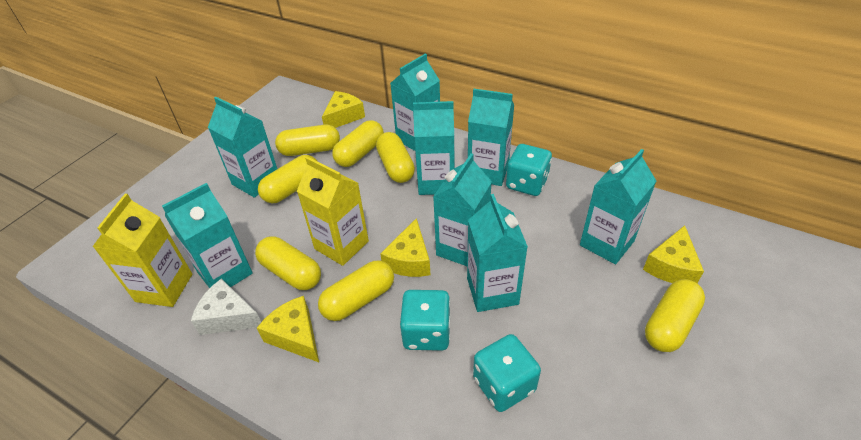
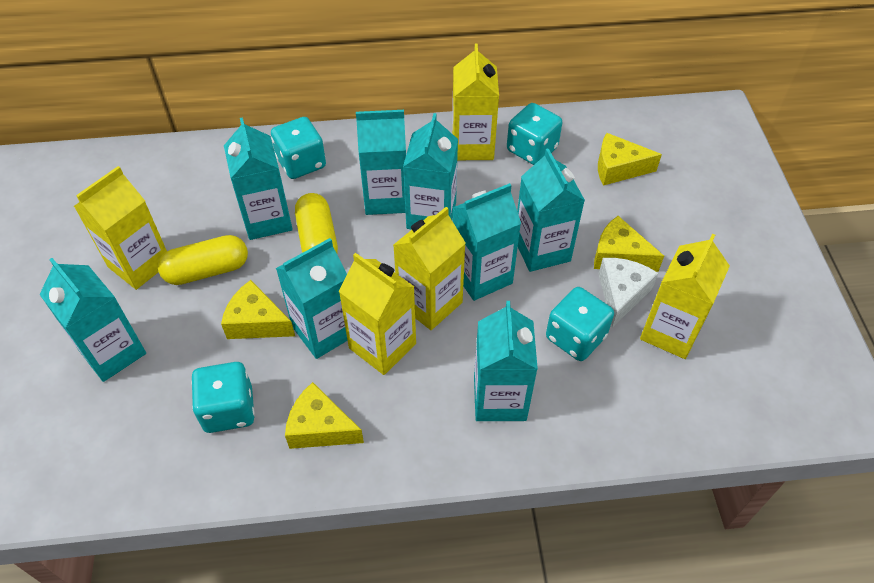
turquoise dice: 3 -> 4
yellow capsule: 7 -> 2
yellow carton: 2 -> 5

